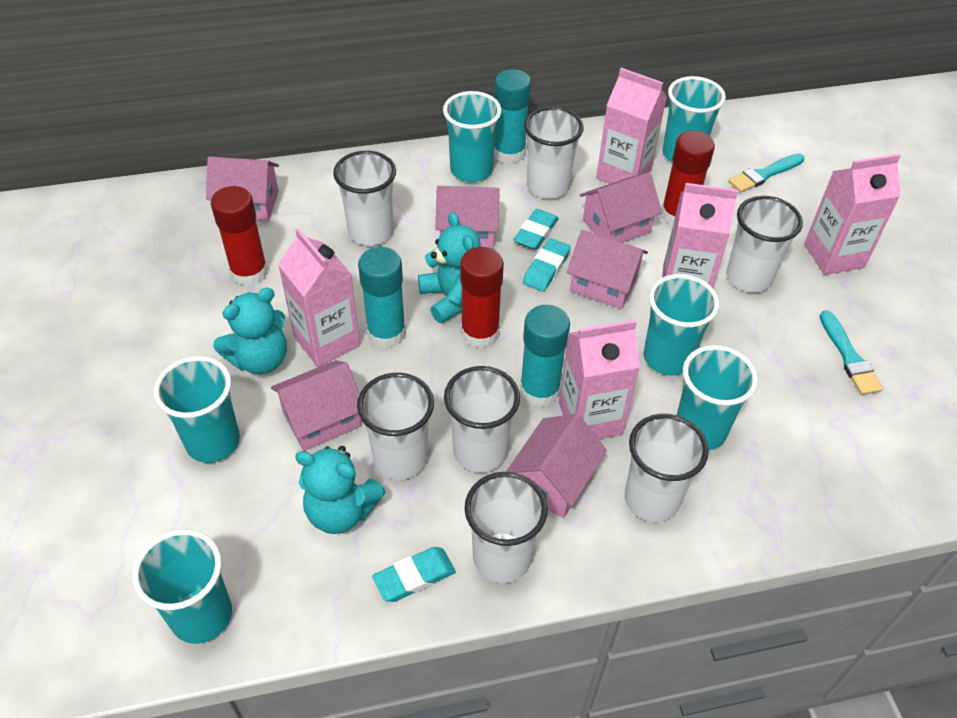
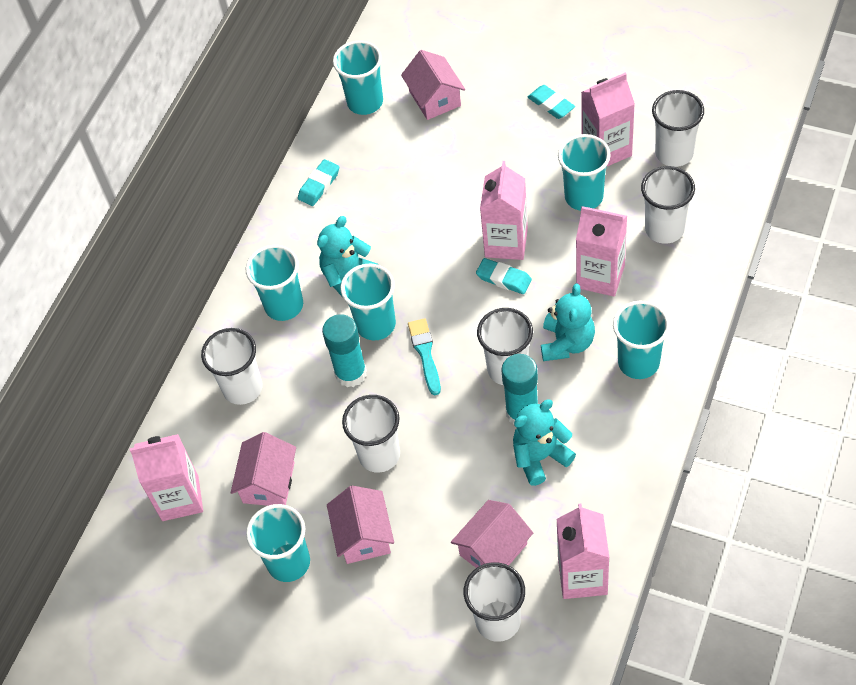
pink house: 6 -> 4
red glue stick: 3 -> 0
turquoise brush: 2 -> 1
turquoise glue stick: 3 -> 2
white cup: 7 -> 6

